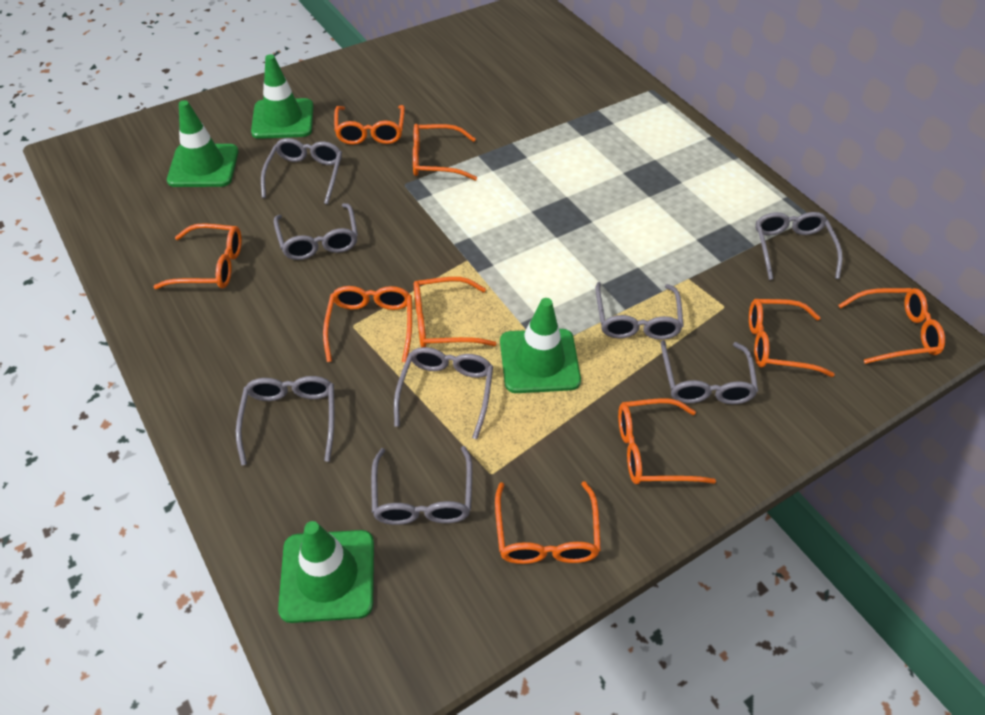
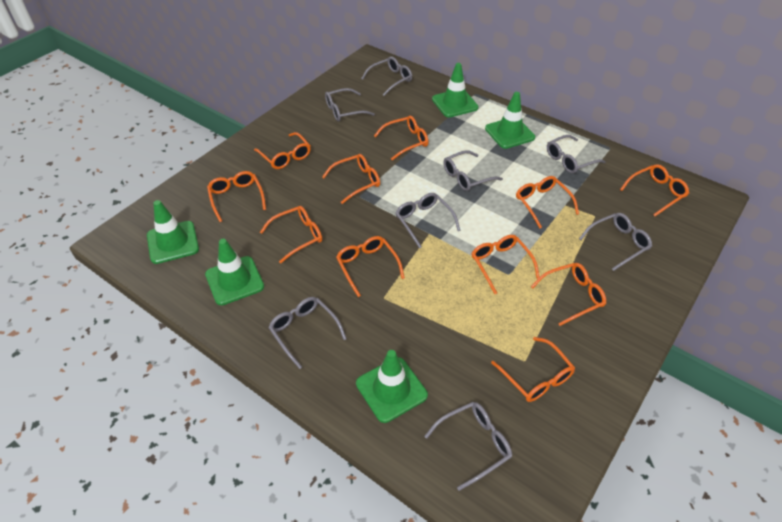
green traffic cone: 4 -> 5
orange glasses: 9 -> 11

